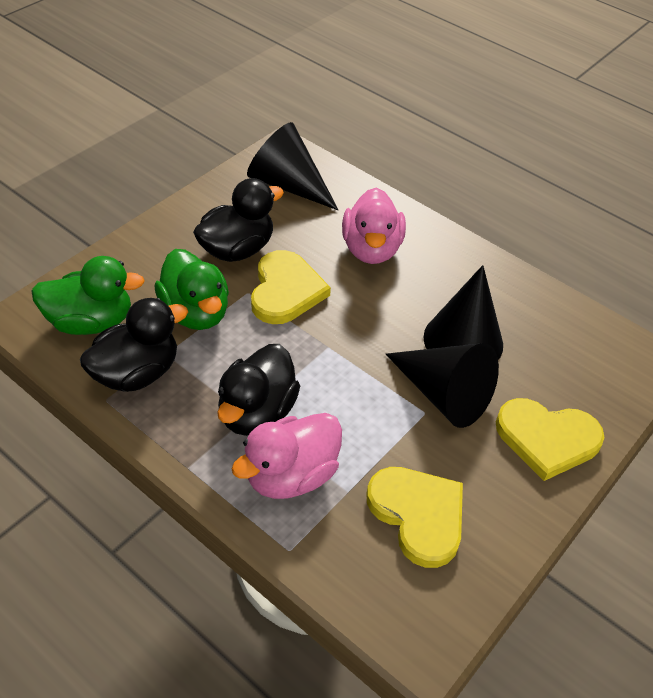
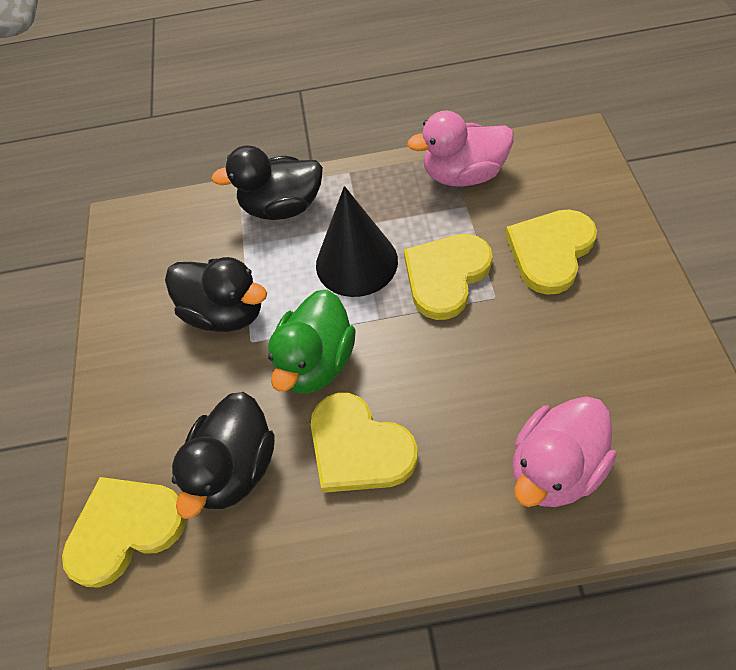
black cone: 3 -> 1
green duck: 2 -> 1
yellow heart: 3 -> 4

